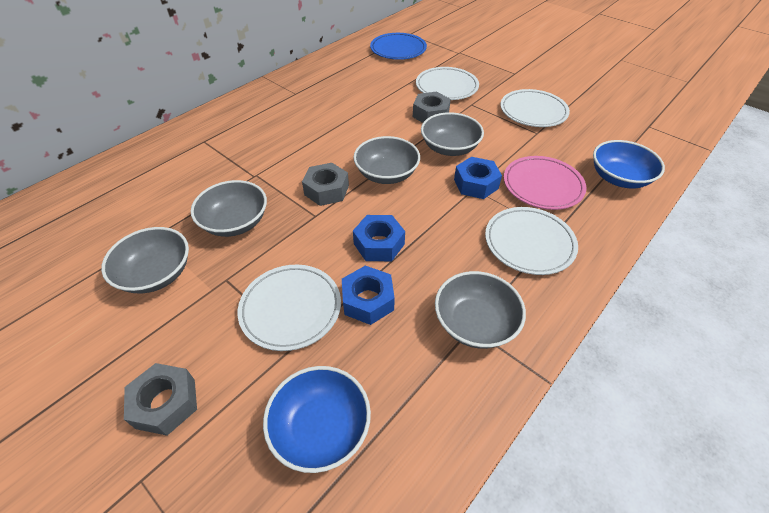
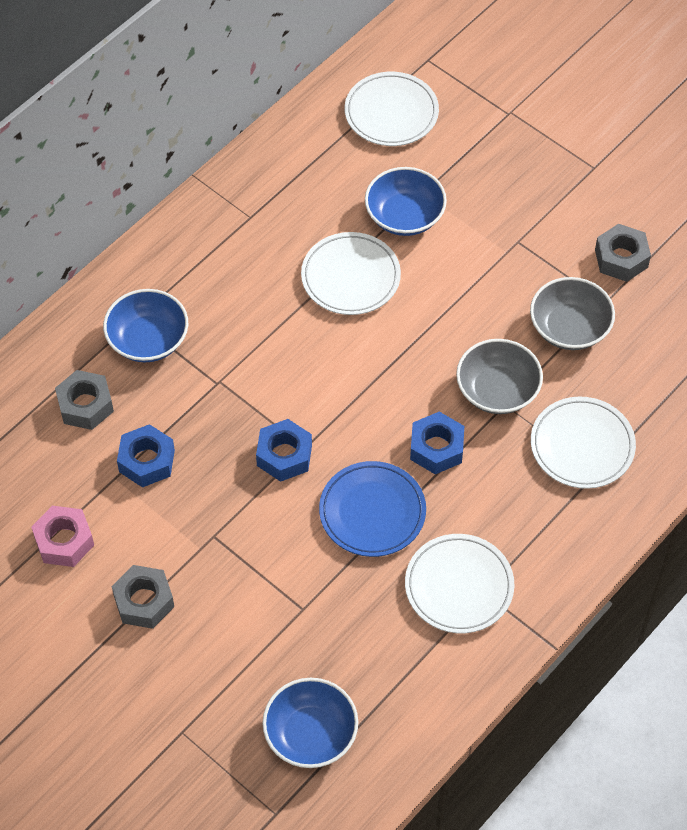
blue bowl: 2 -> 3
grey bowl: 5 -> 2
pink nut: 0 -> 1
pink plate: 1 -> 0

